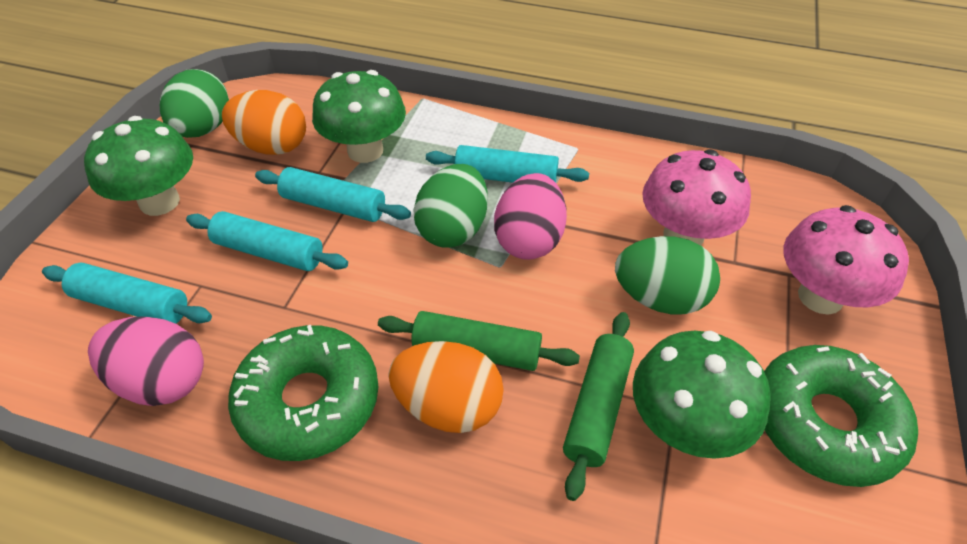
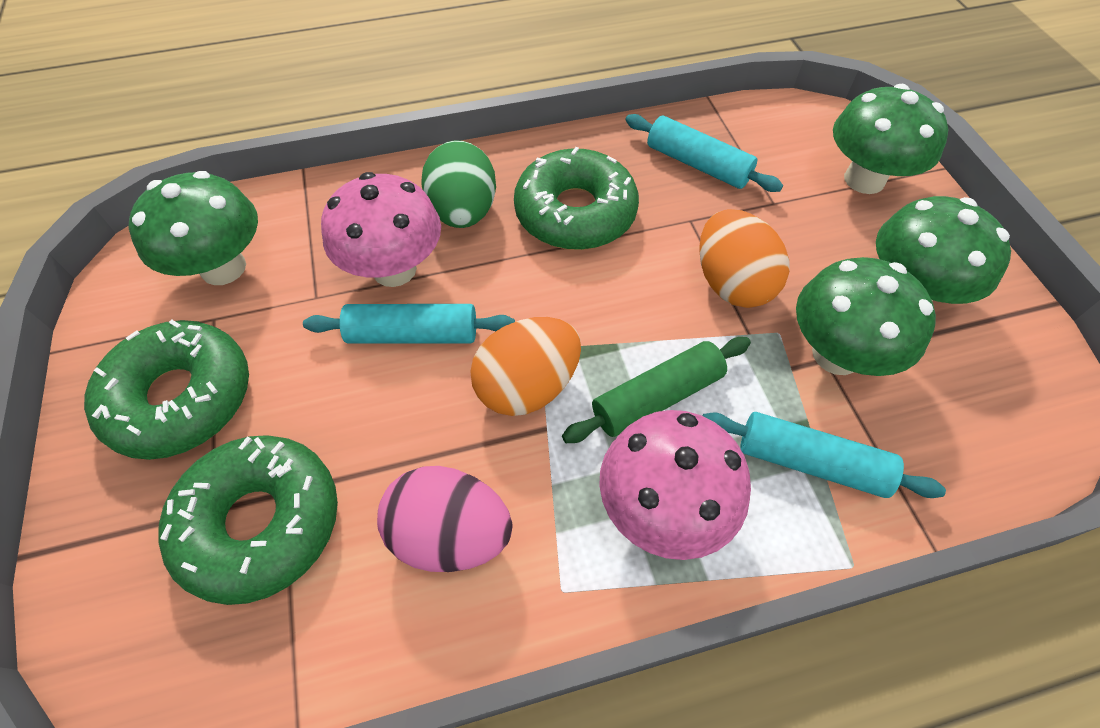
green donut: 2 -> 3
green egg: 3 -> 1
green mushroom: 3 -> 4
green rolling pin: 2 -> 1
pink egg: 2 -> 1
turquoise rolling pin: 4 -> 3

